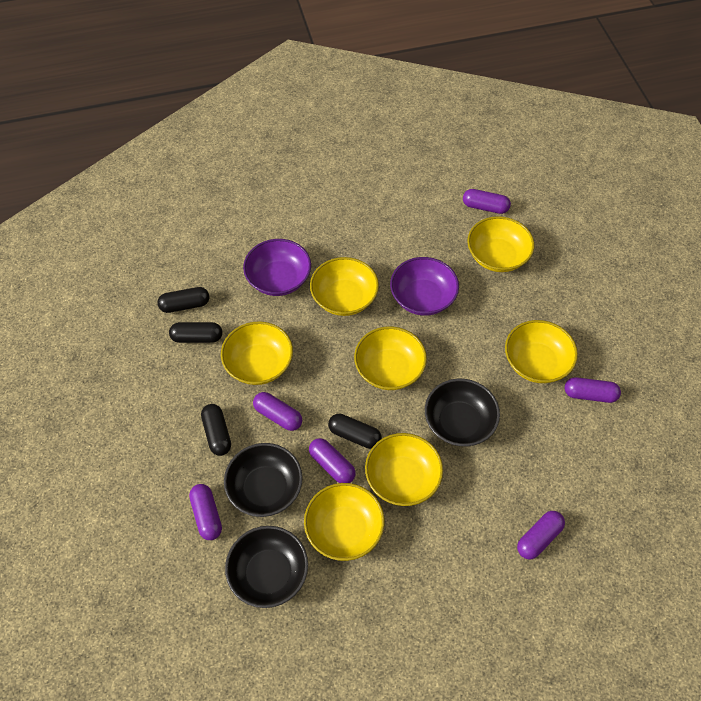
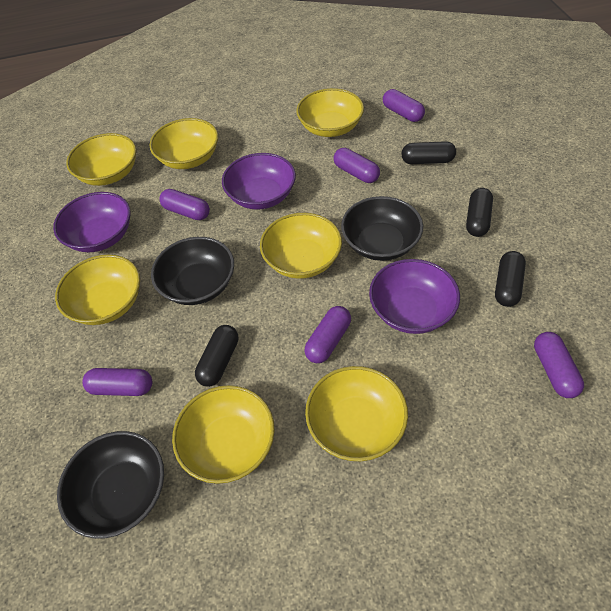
purple bowl: 2 -> 3

